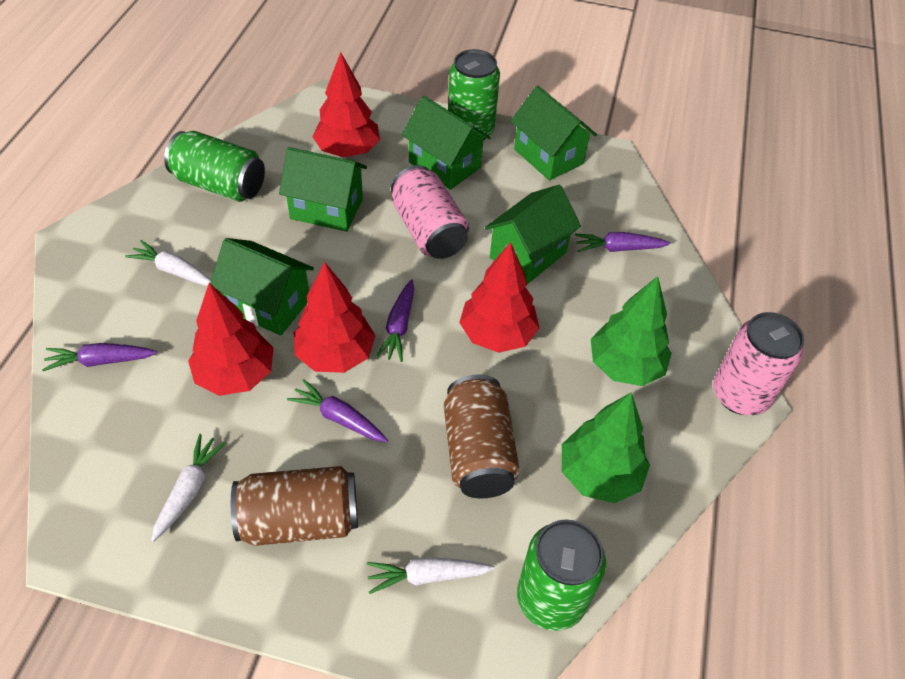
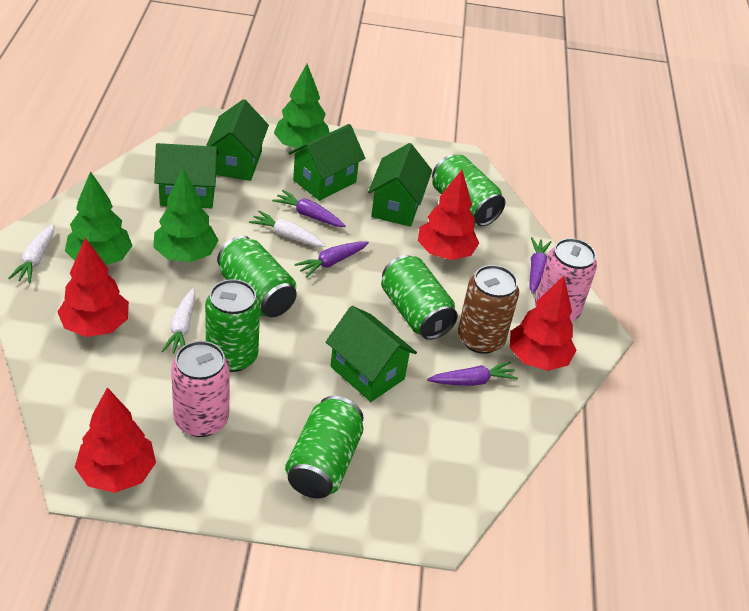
brown can: 2 -> 1
green can: 3 -> 5
green tree: 2 -> 3

